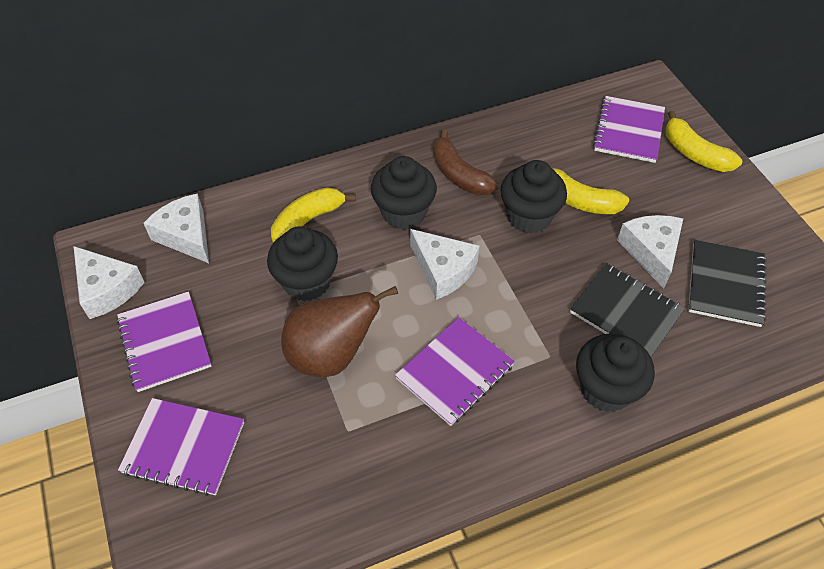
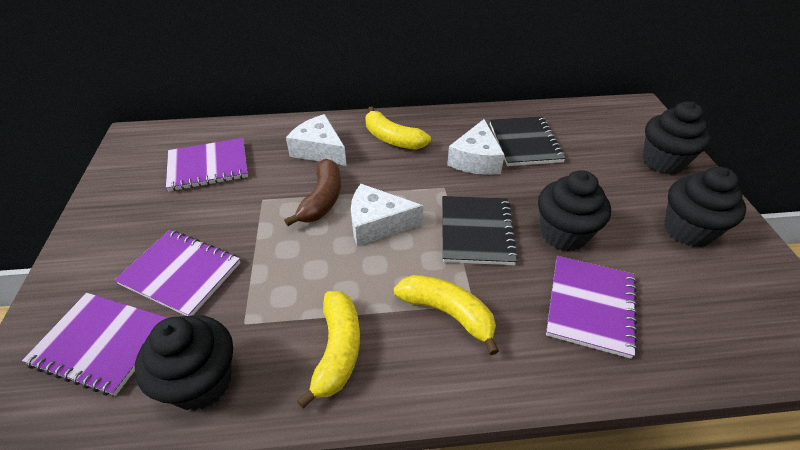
brown pear: 1 -> 0
white cheese: 4 -> 3

